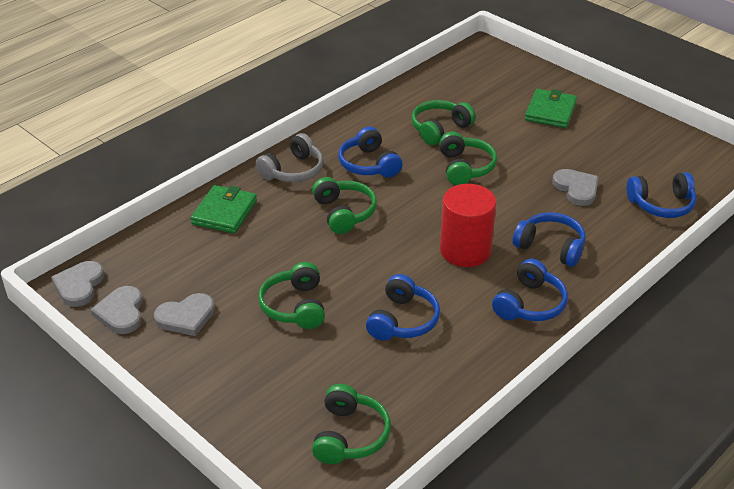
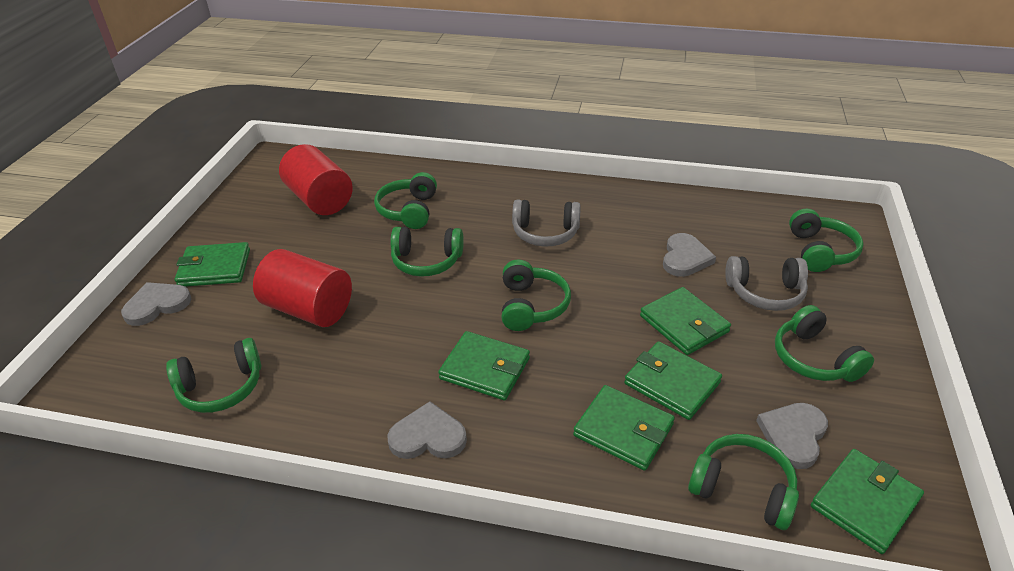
blue headphones: 5 -> 0
green headphones: 5 -> 7
green wallet: 2 -> 6
grey headphones: 1 -> 2
red cylinder: 1 -> 2

